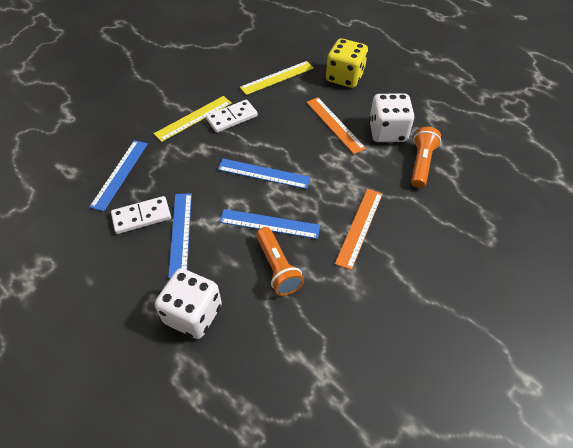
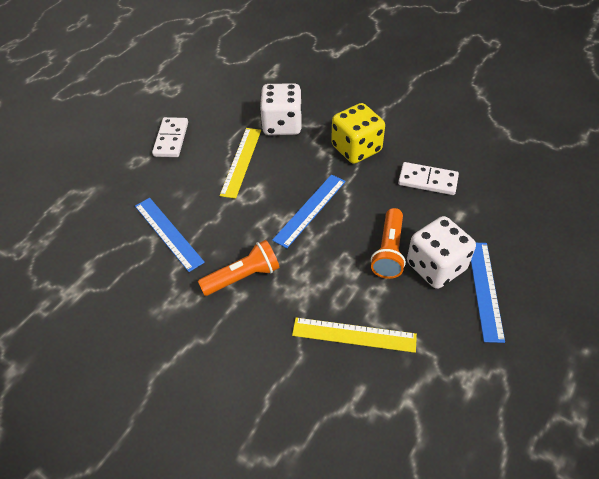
blue ruler: 4 -> 3
orange ruler: 2 -> 0

